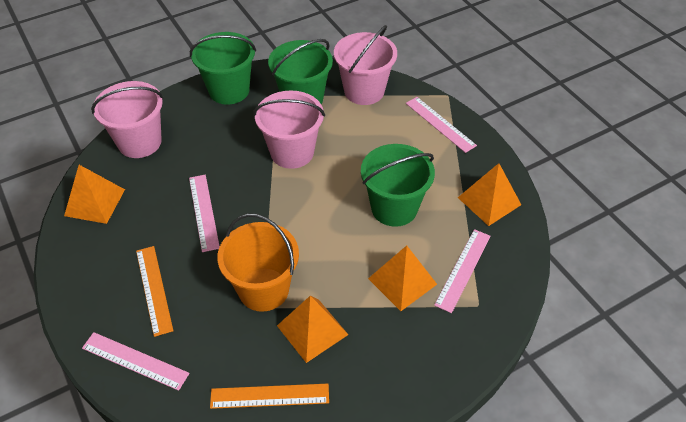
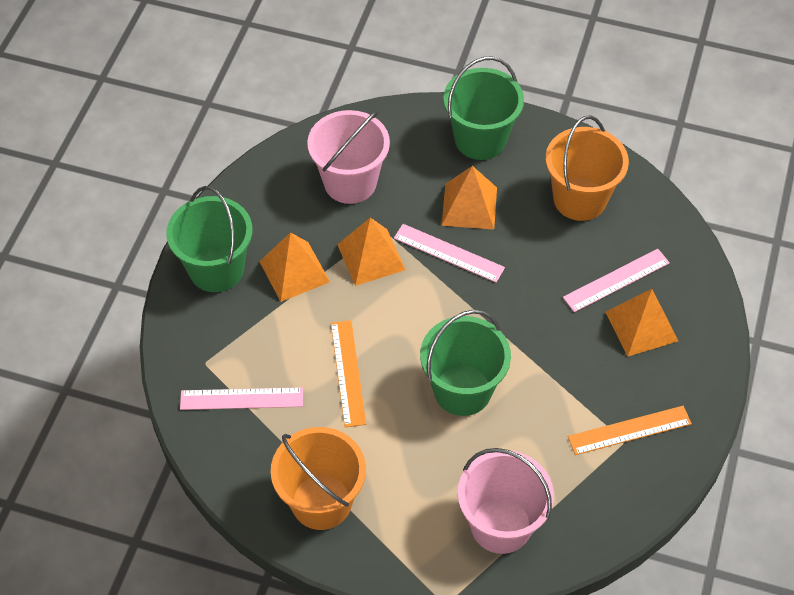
orange bucket: 1 -> 2
pink bucket: 3 -> 2
pink ruler: 4 -> 3

